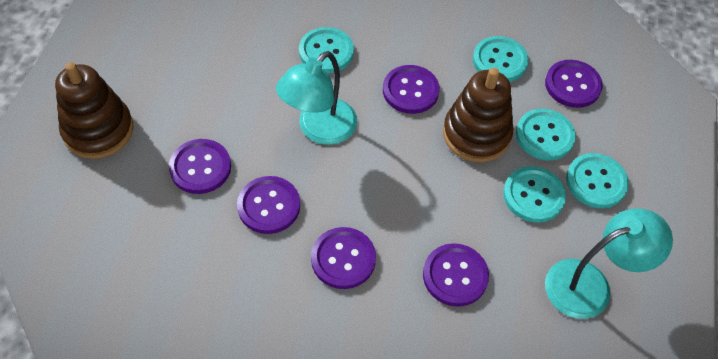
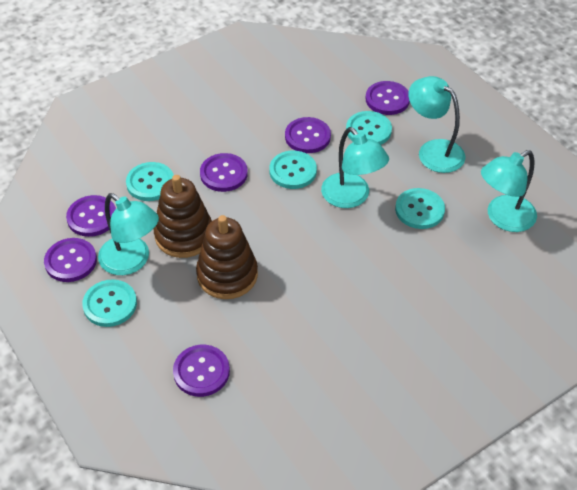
turquoise lamp: 2 -> 4

